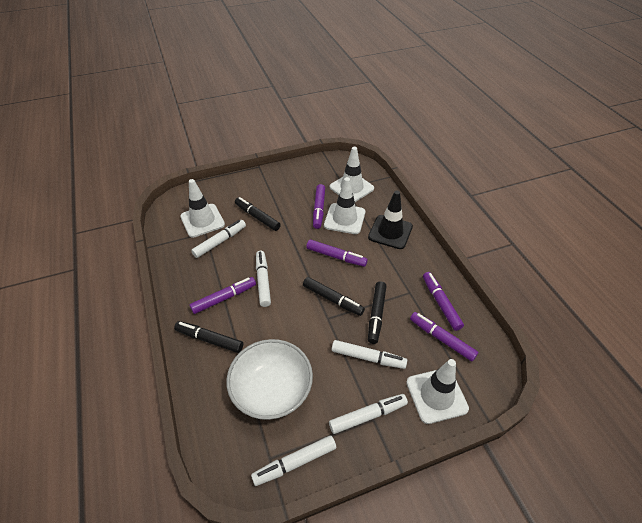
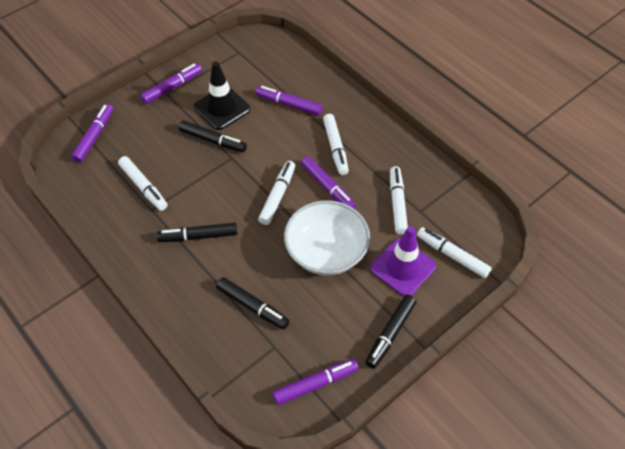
purple traffic cone: 0 -> 1
white traffic cone: 4 -> 0

